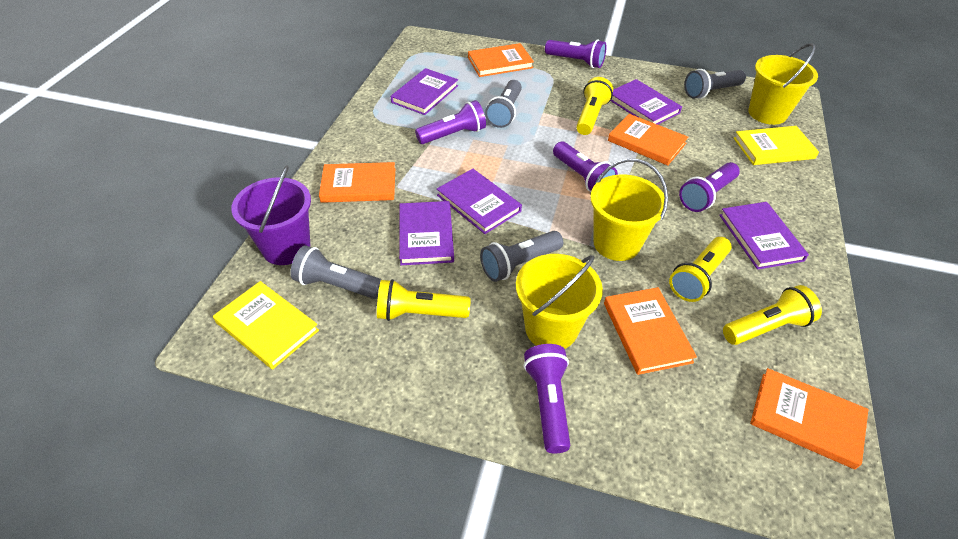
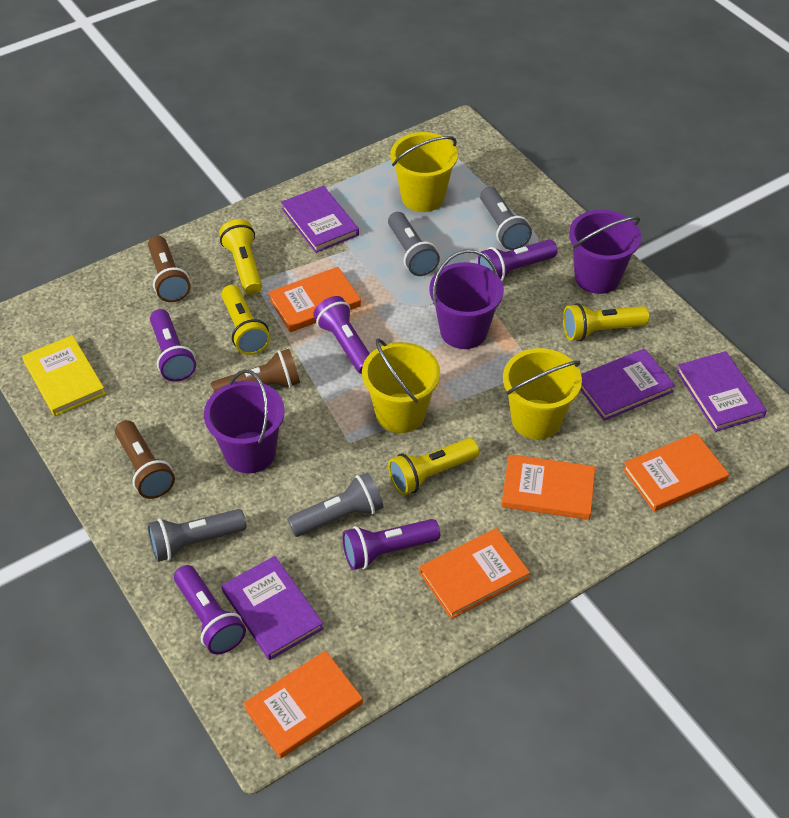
brown flashlight: 0 -> 3
purple book: 5 -> 4
purple bucket: 1 -> 3
yellow book: 2 -> 1

